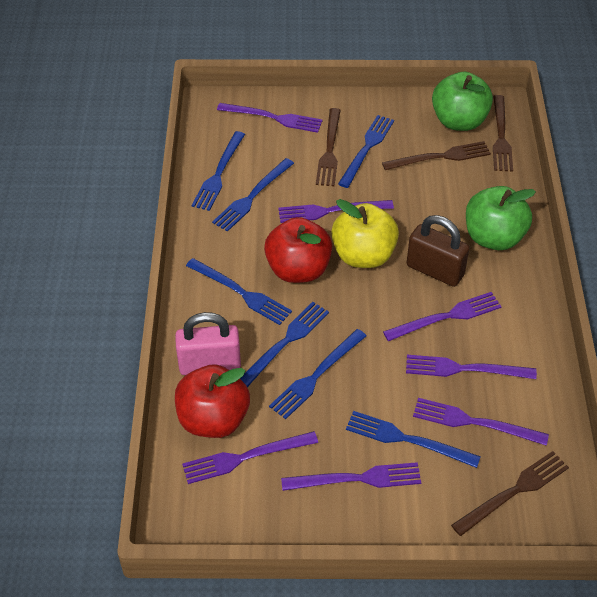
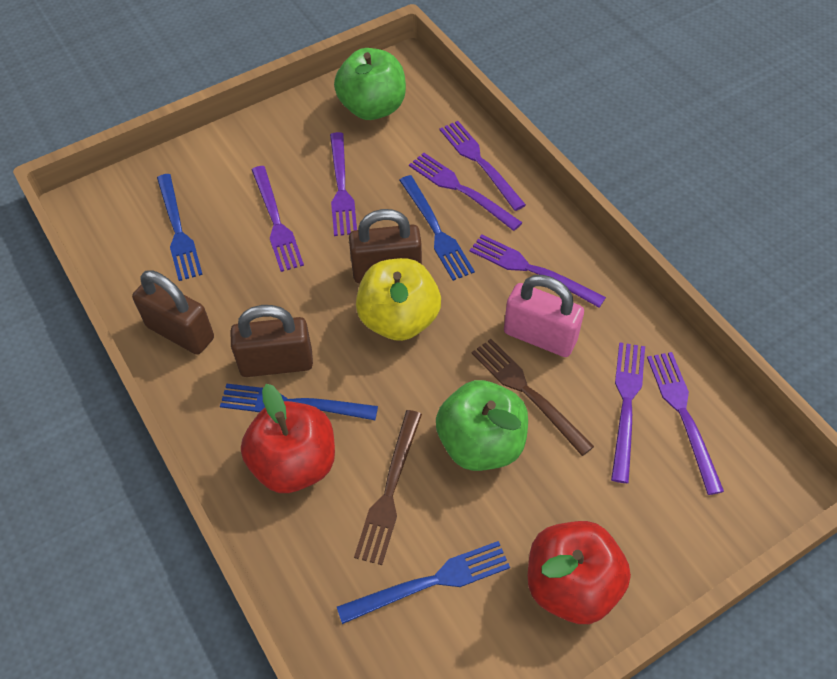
blue fork: 7 -> 4
brown fork: 4 -> 2
brown padlock: 1 -> 3

